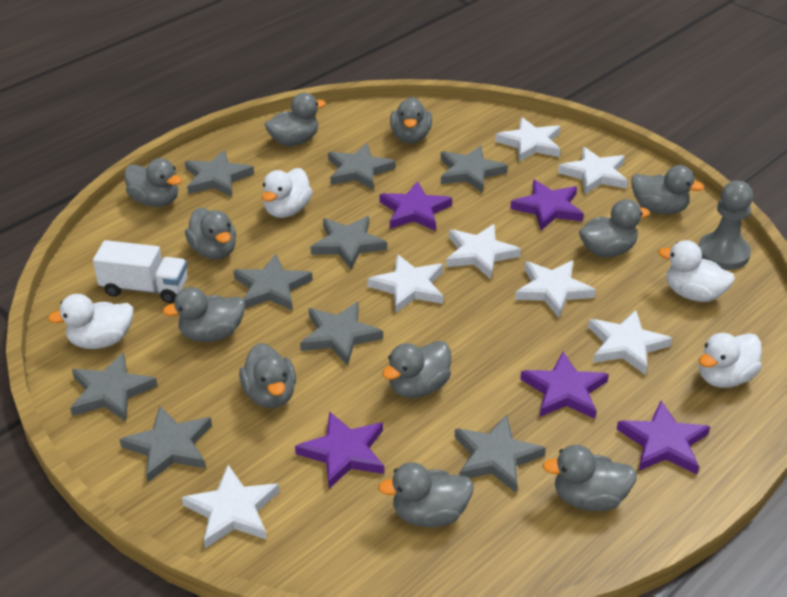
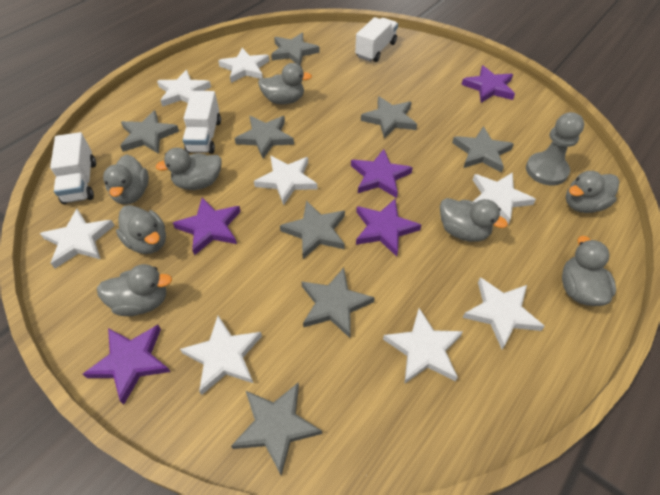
grey duck: 11 -> 8
grey star: 9 -> 8
white duck: 4 -> 0
white star: 7 -> 8
white truck: 1 -> 3

